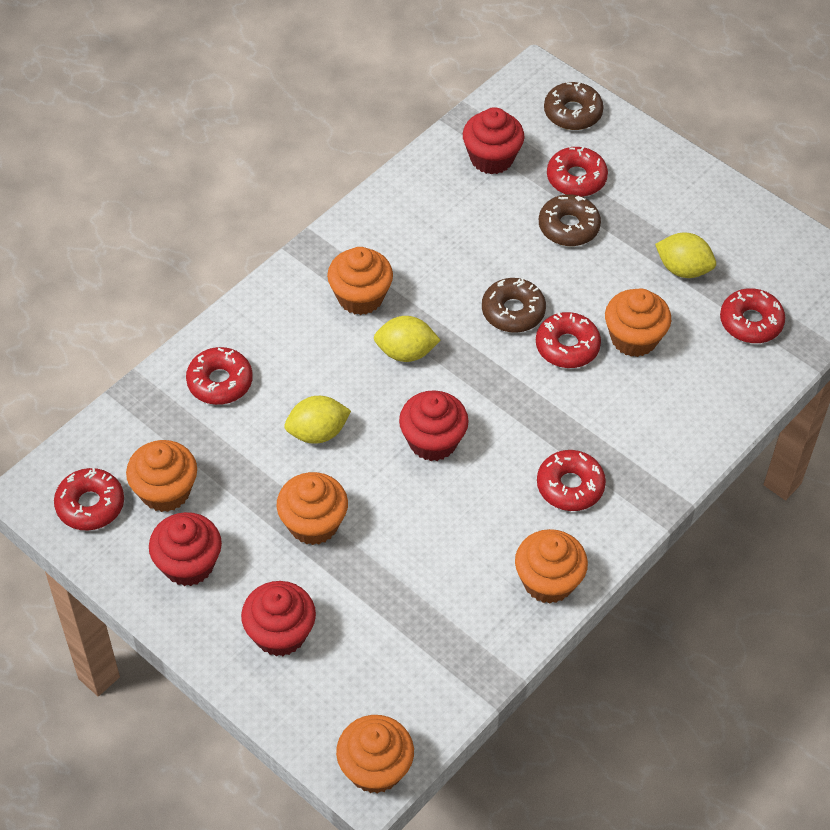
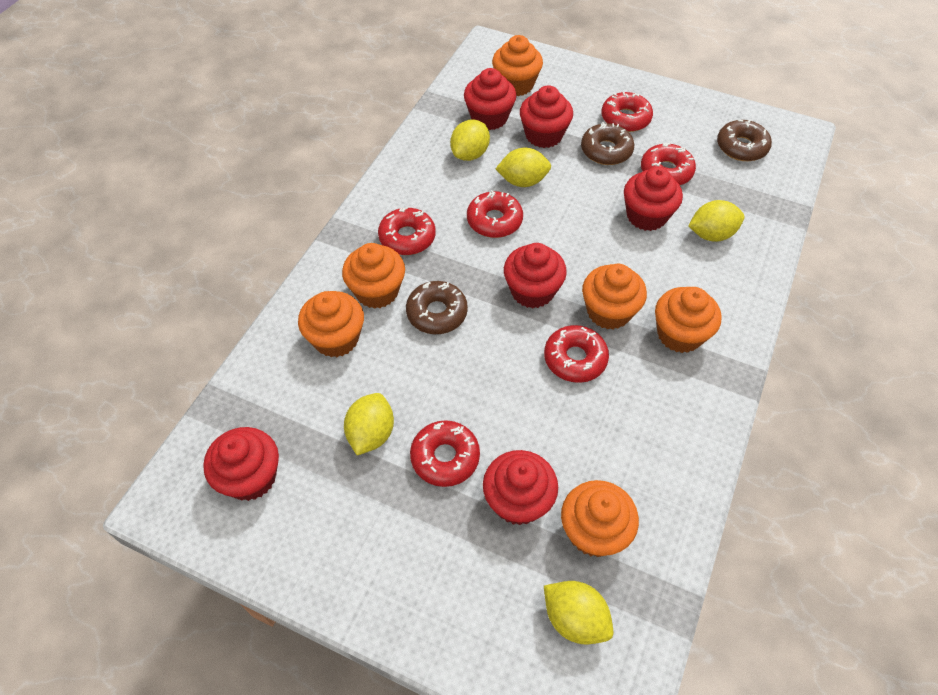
red cupcake: 4 -> 6
yellow lemon: 3 -> 5

